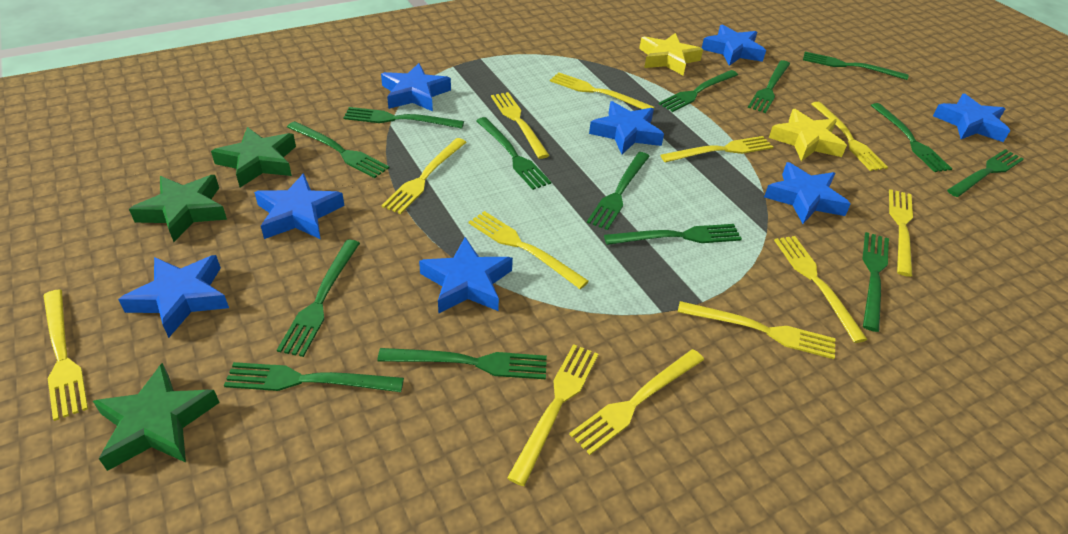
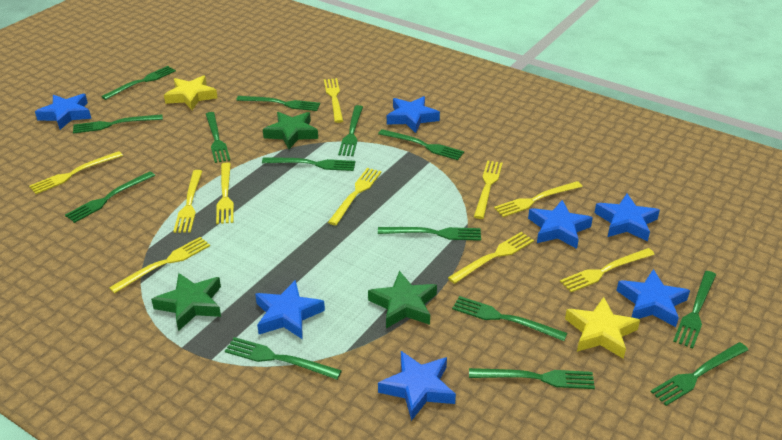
blue star: 8 -> 7
yellow fork: 12 -> 10

